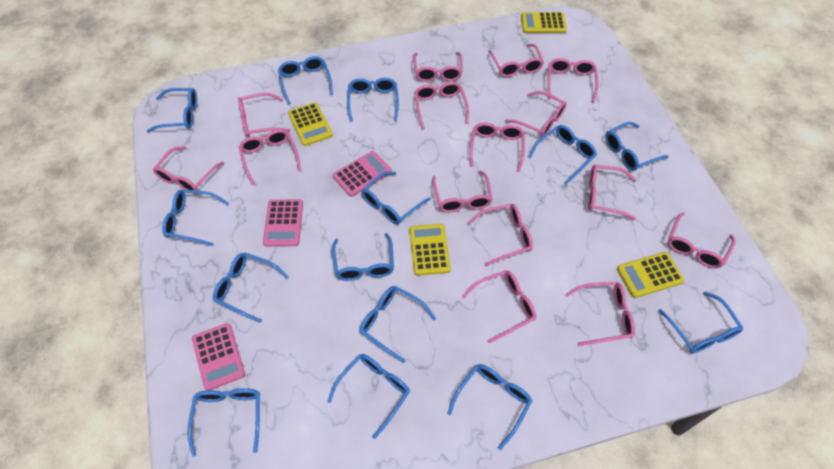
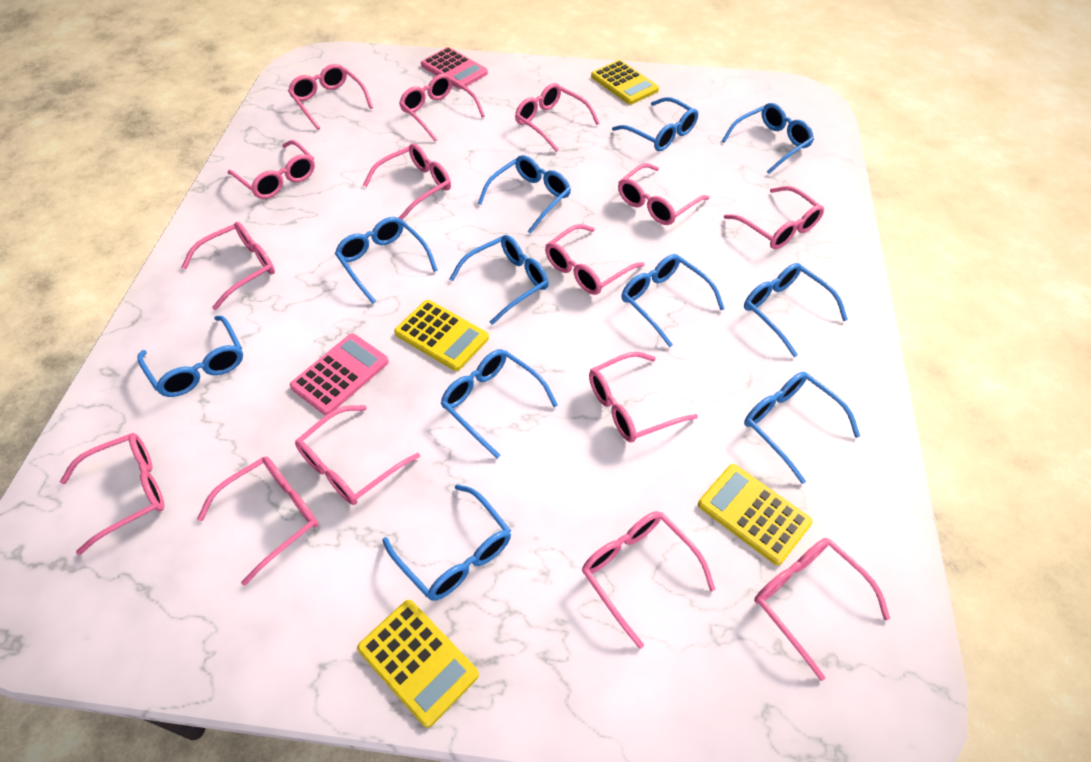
blue glasses: 14 -> 11
pink calculator: 3 -> 2

